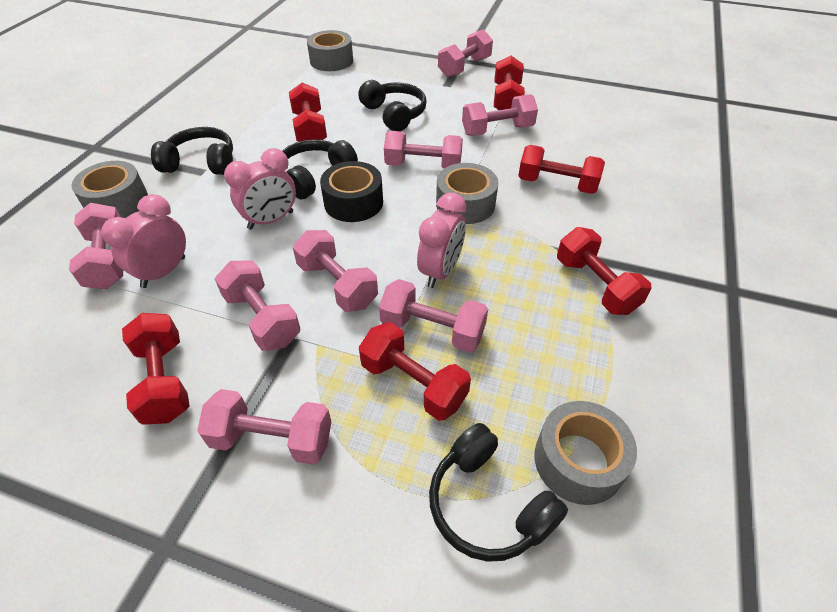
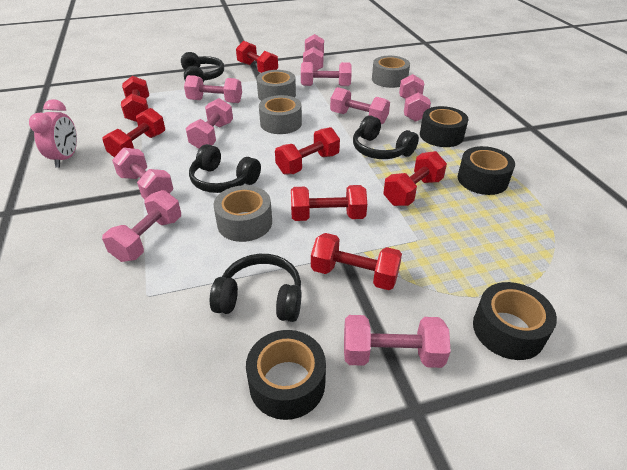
black tape: 1 -> 4
pink clock: 3 -> 1
pink dumbbell: 8 -> 9
red dumbbell: 6 -> 7

